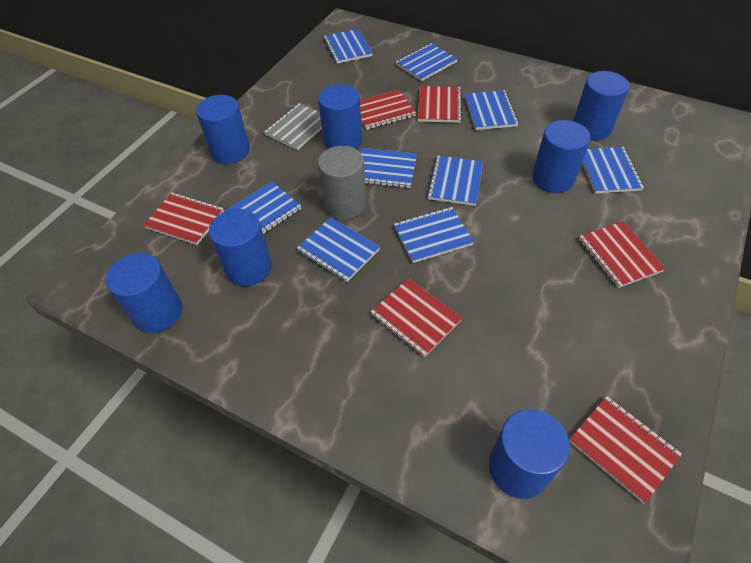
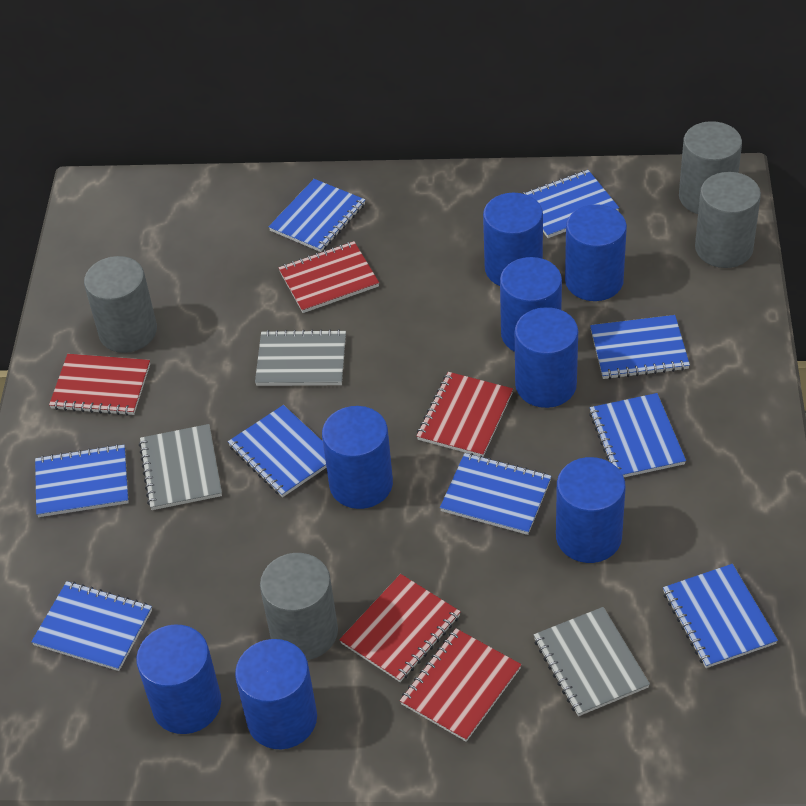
blue cylinder: 7 -> 8
grey cylinder: 1 -> 4
grey notebook: 1 -> 3
red notebook: 6 -> 5

